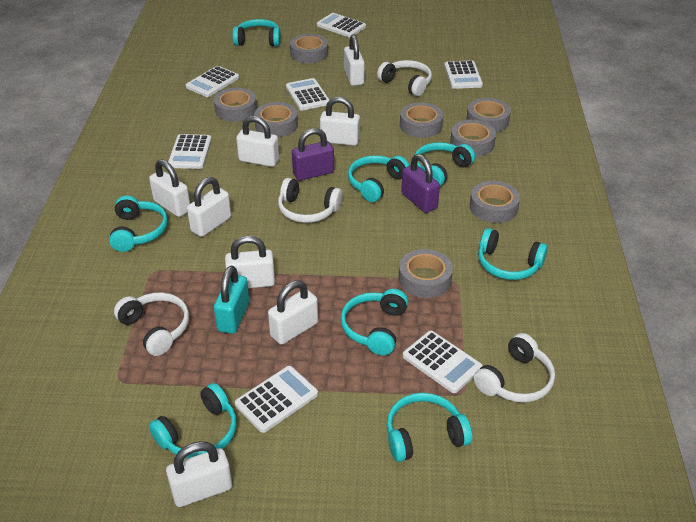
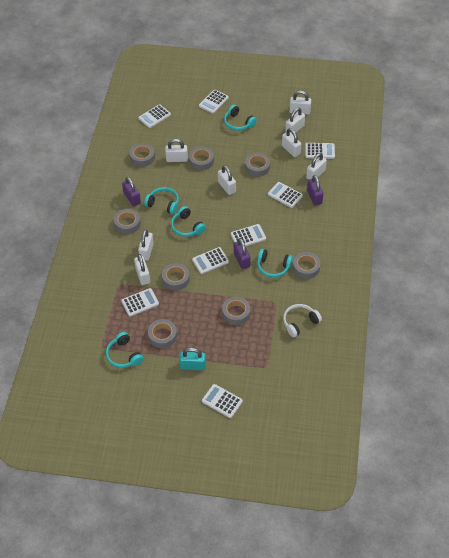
purple padlock: 2 -> 3
turquoise headphones: 8 -> 5
white calculator: 7 -> 8
white headphones: 4 -> 1

